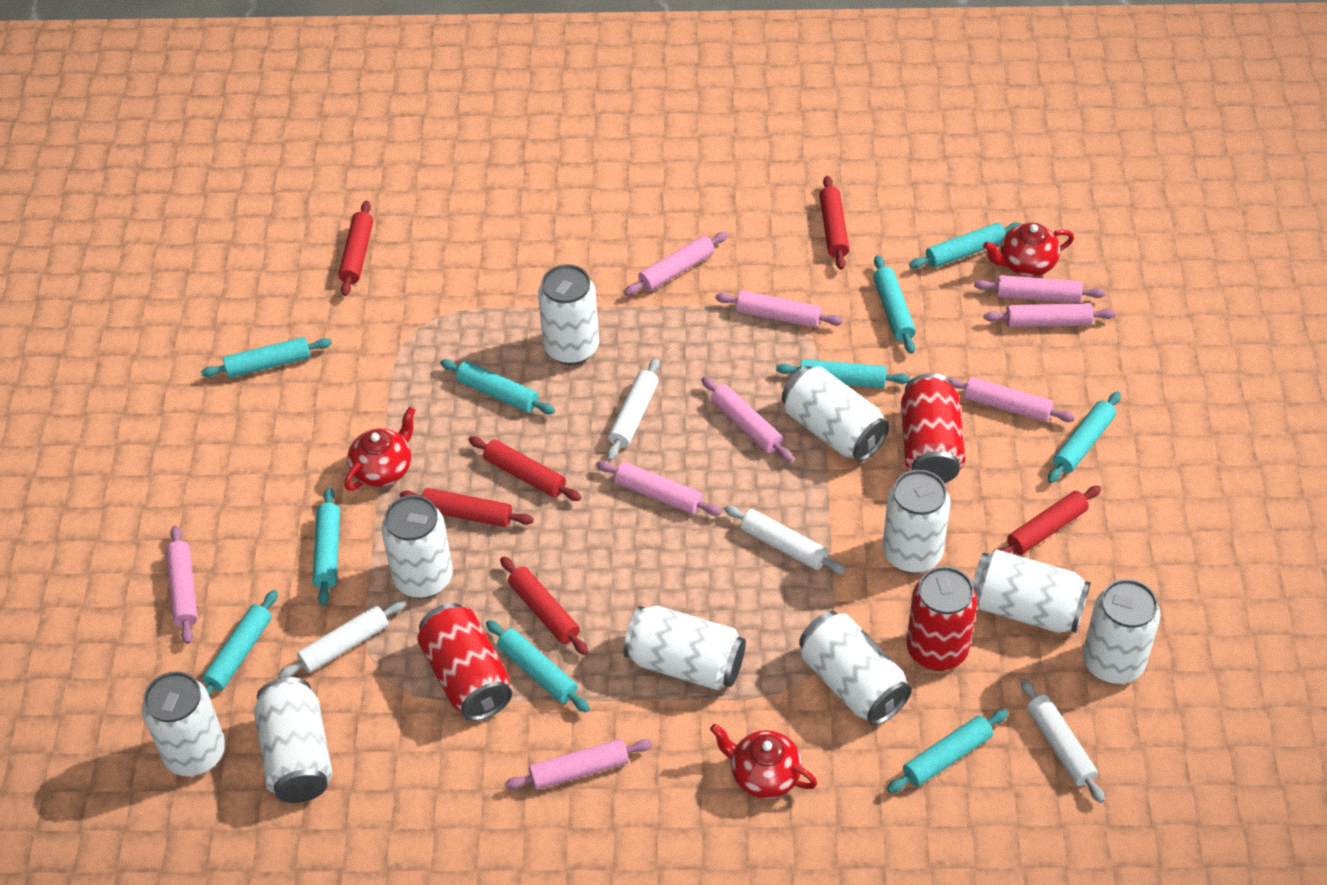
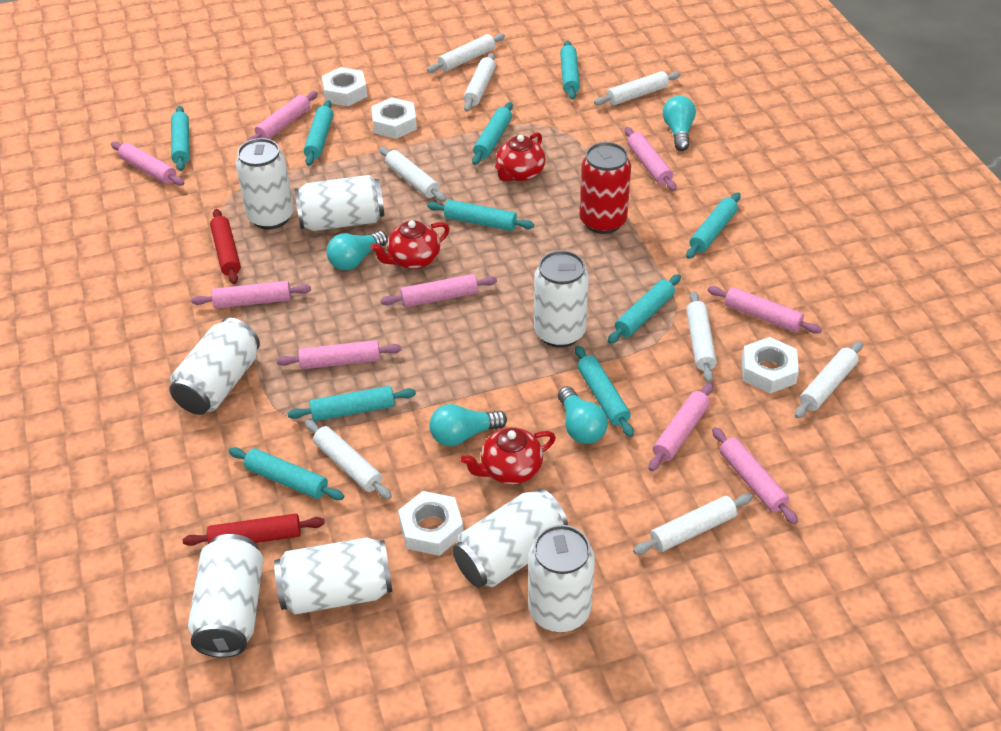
red can: 3 -> 1
red rolling pin: 6 -> 2
turquoise light bulb: 0 -> 4
white can: 10 -> 8
white nut: 0 -> 4
white rolling pin: 4 -> 8

